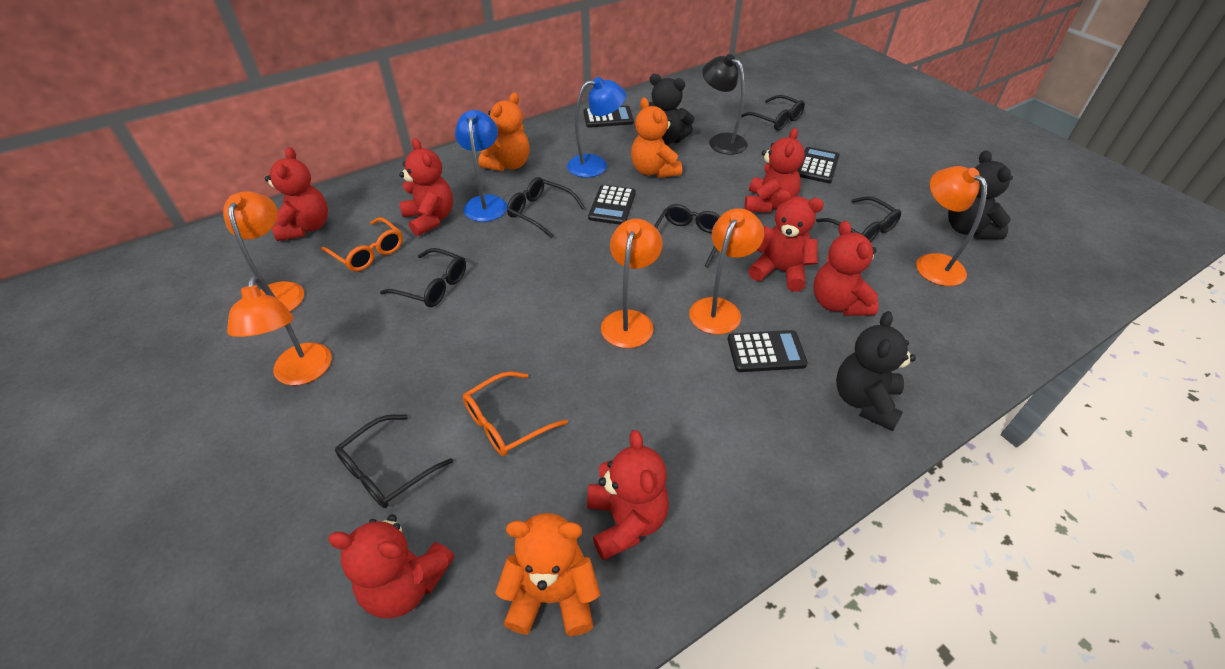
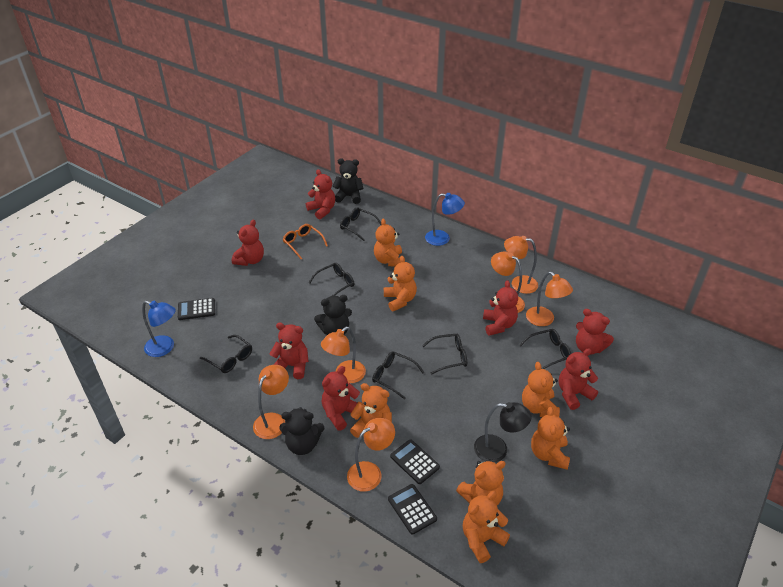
black calculator: 4 -> 3
orange glasses: 2 -> 1
orange lamp: 5 -> 6
orange teddy bear: 3 -> 7

